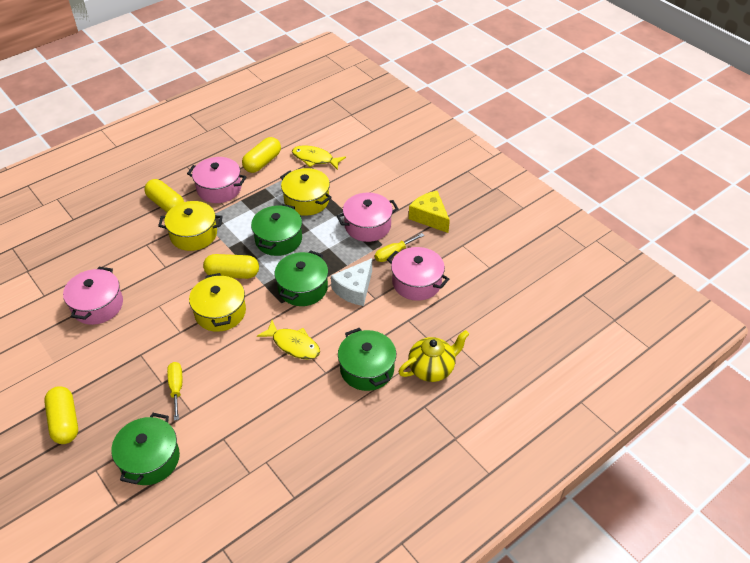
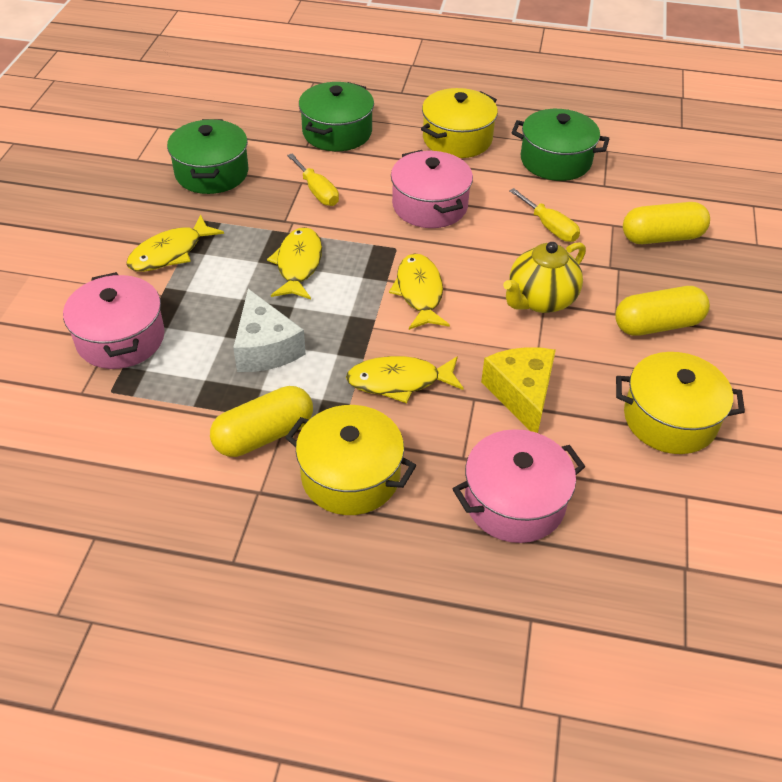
green pot: 4 -> 3
pink pot: 4 -> 3
yellow capsule: 4 -> 3
yellow fish: 2 -> 4

